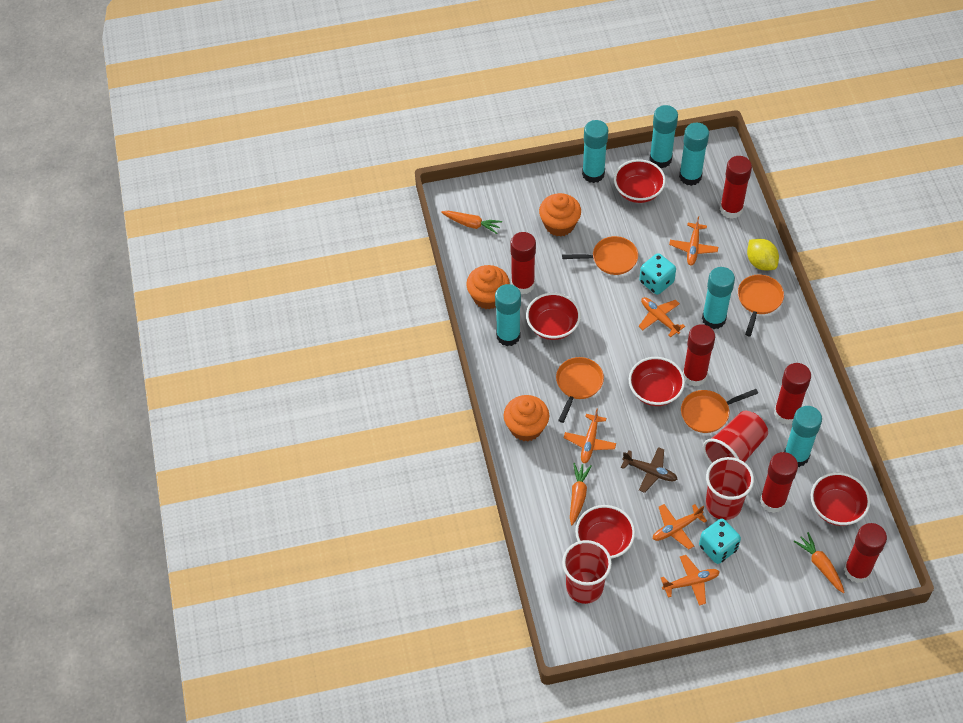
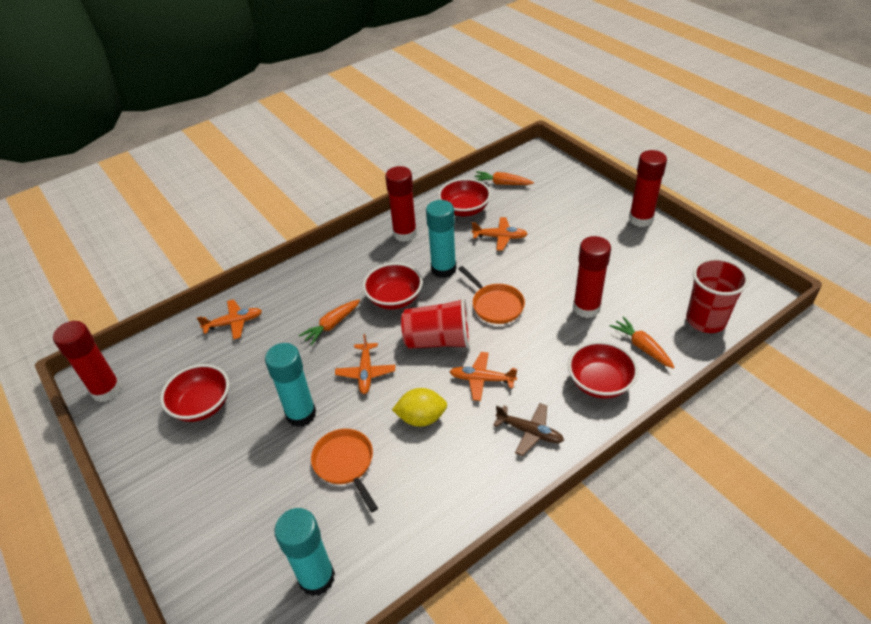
orange cupcake: 3 -> 0
orange pan: 4 -> 2
orange plane: 5 -> 4
red bowl: 5 -> 4
red cup: 3 -> 2
red glue stick: 6 -> 4
turquoise dice: 2 -> 0
turquoise glue stick: 6 -> 3

